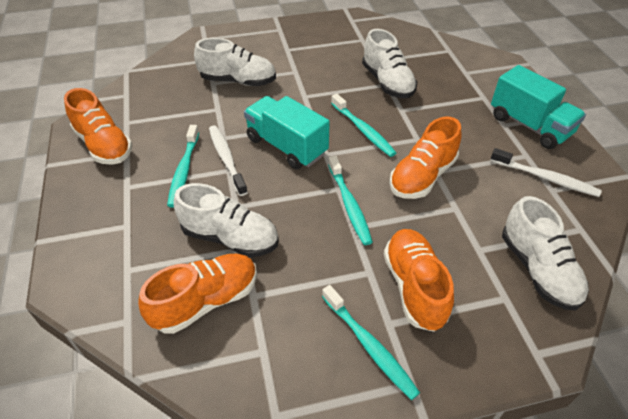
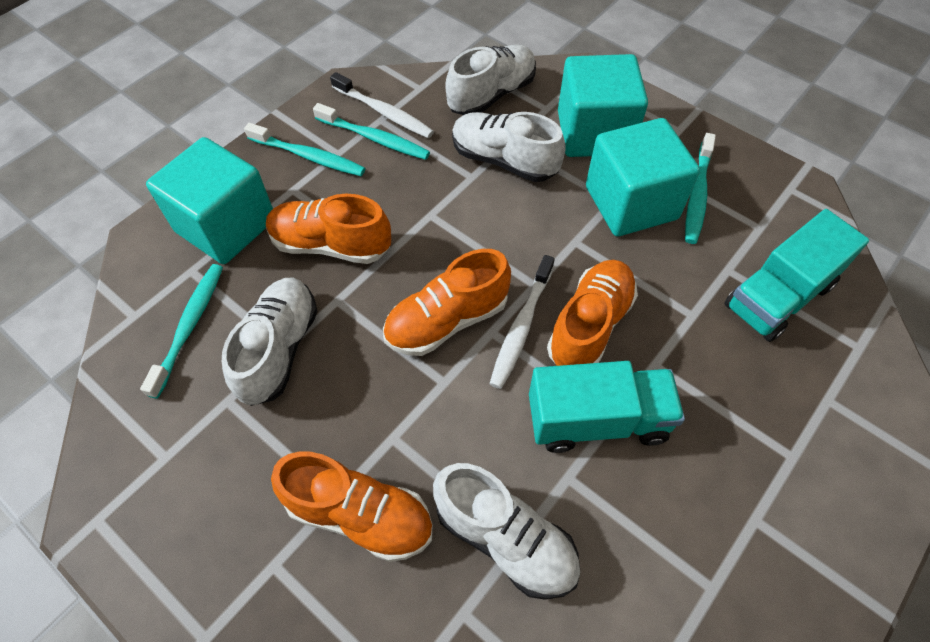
turquoise cube: 0 -> 3

